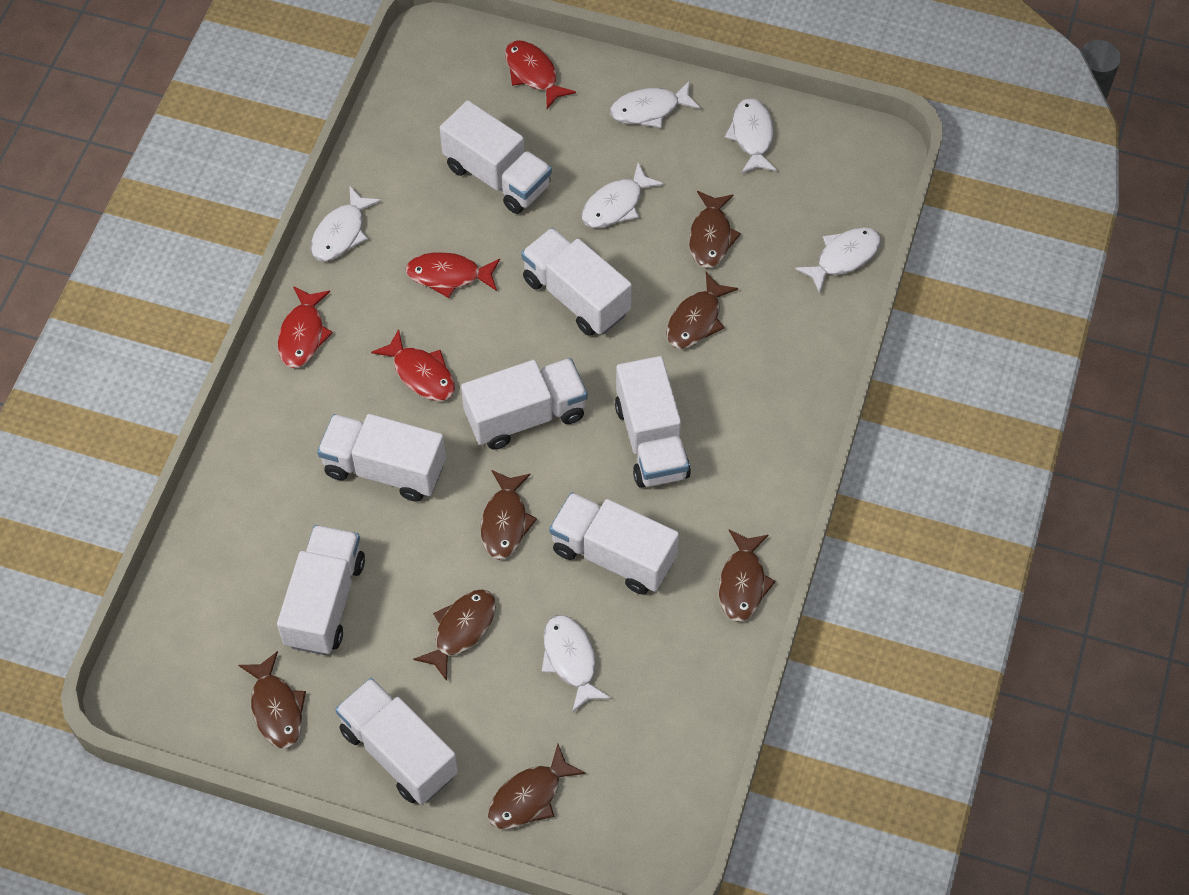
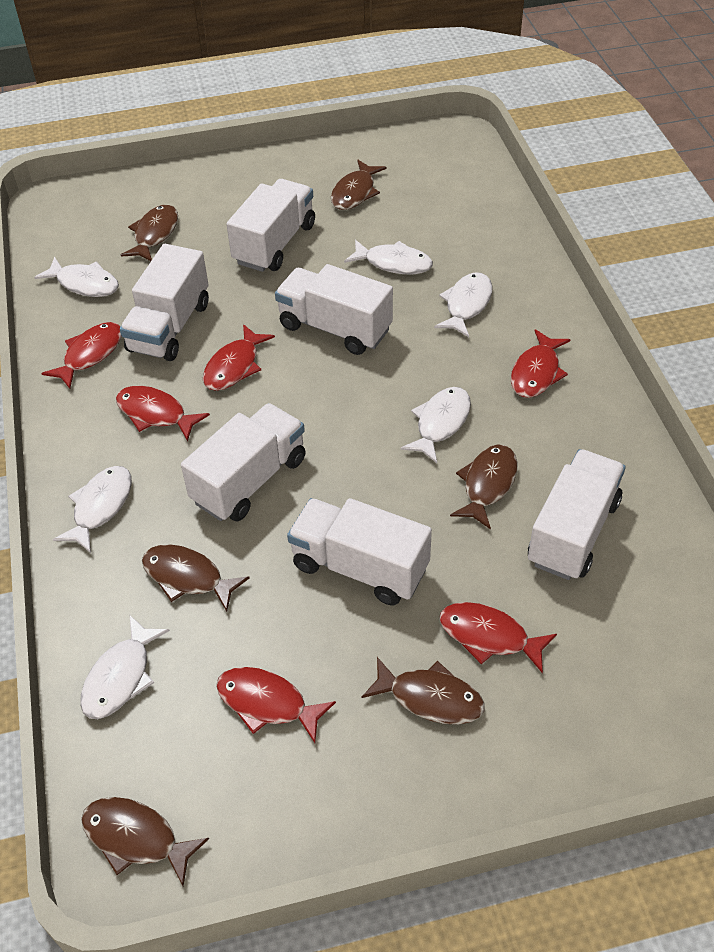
brown fish: 7 -> 6
red fish: 4 -> 6
white truck: 8 -> 6

